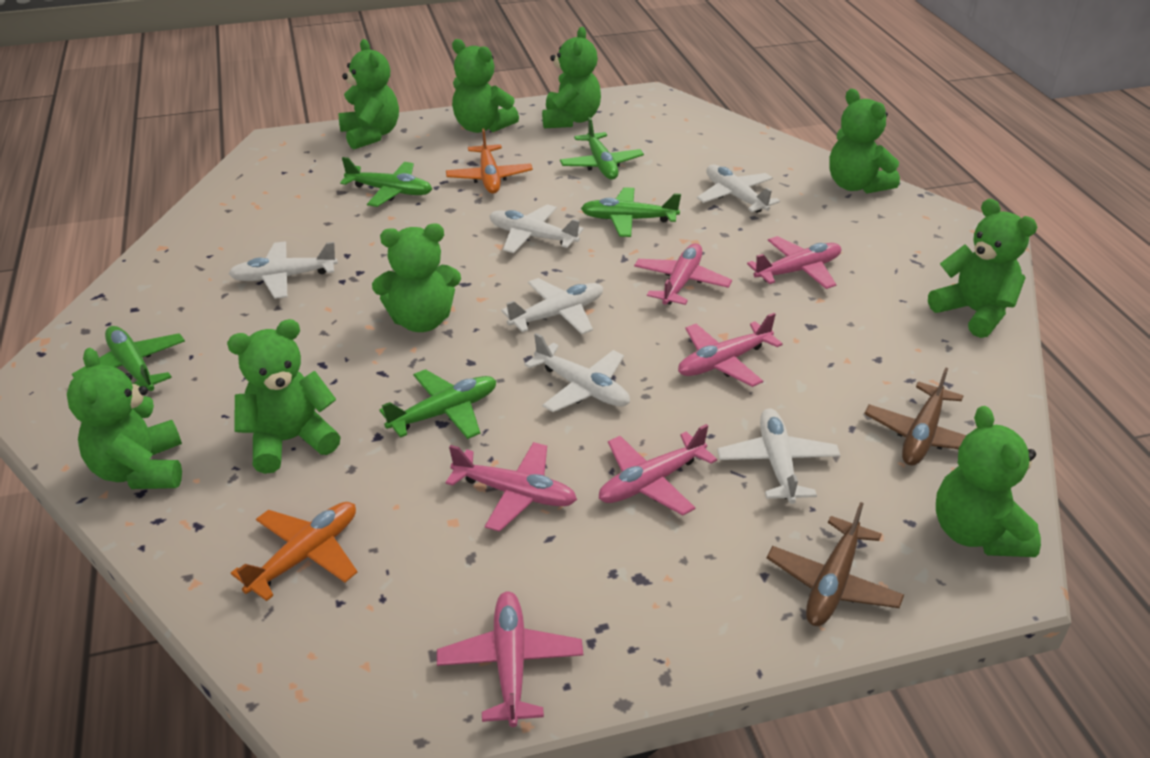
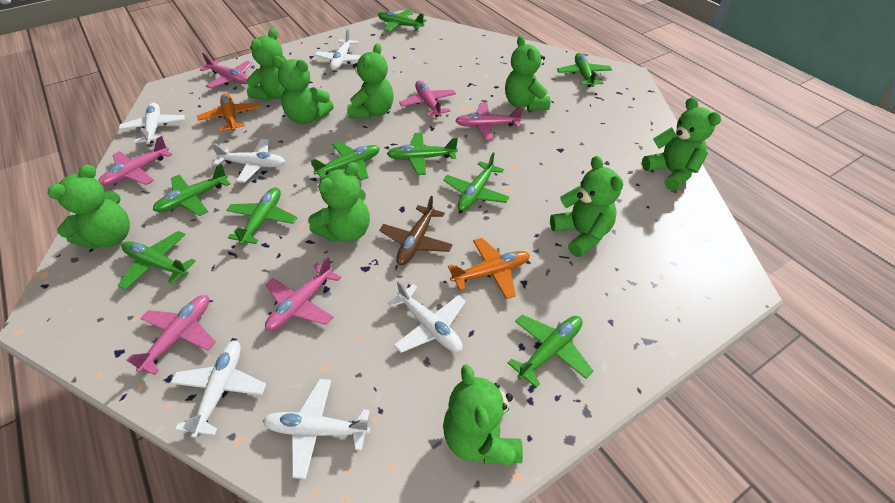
brown plane: 2 -> 1
green plane: 5 -> 9

